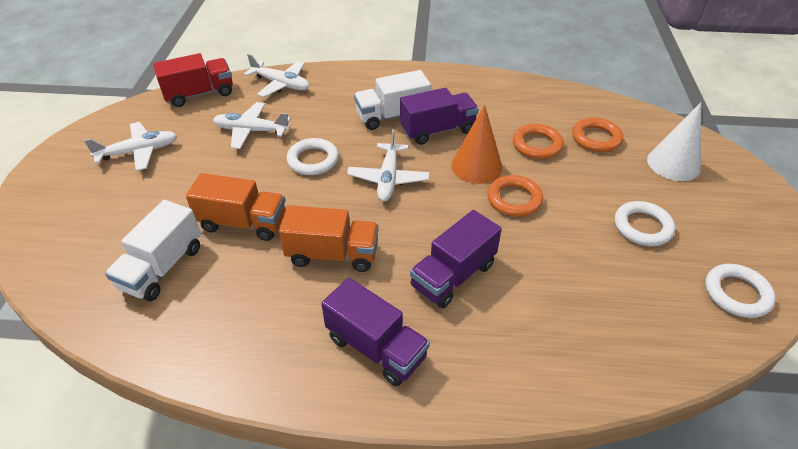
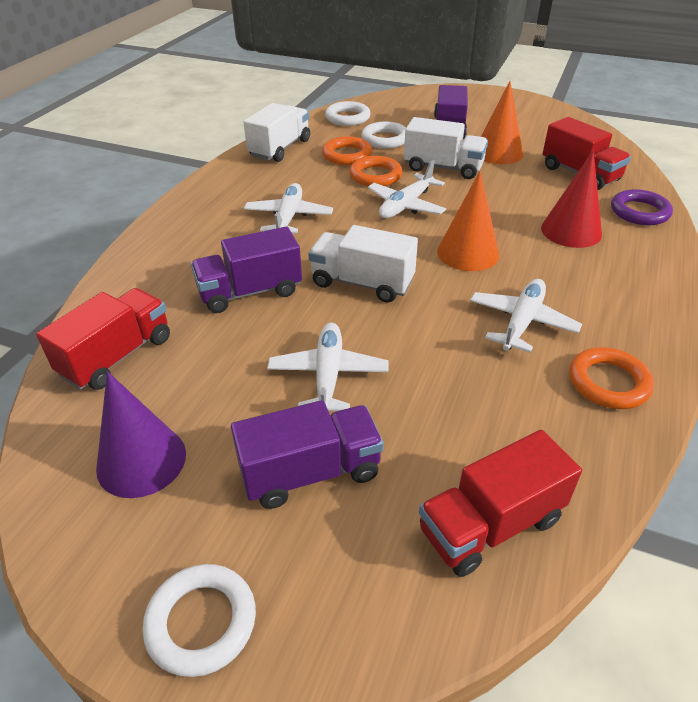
orange cone: 1 -> 2
orange truck: 2 -> 0
purple cone: 0 -> 1
purple ring: 0 -> 1
red cone: 0 -> 1
red truck: 1 -> 3
white cone: 1 -> 0
white truck: 2 -> 3

